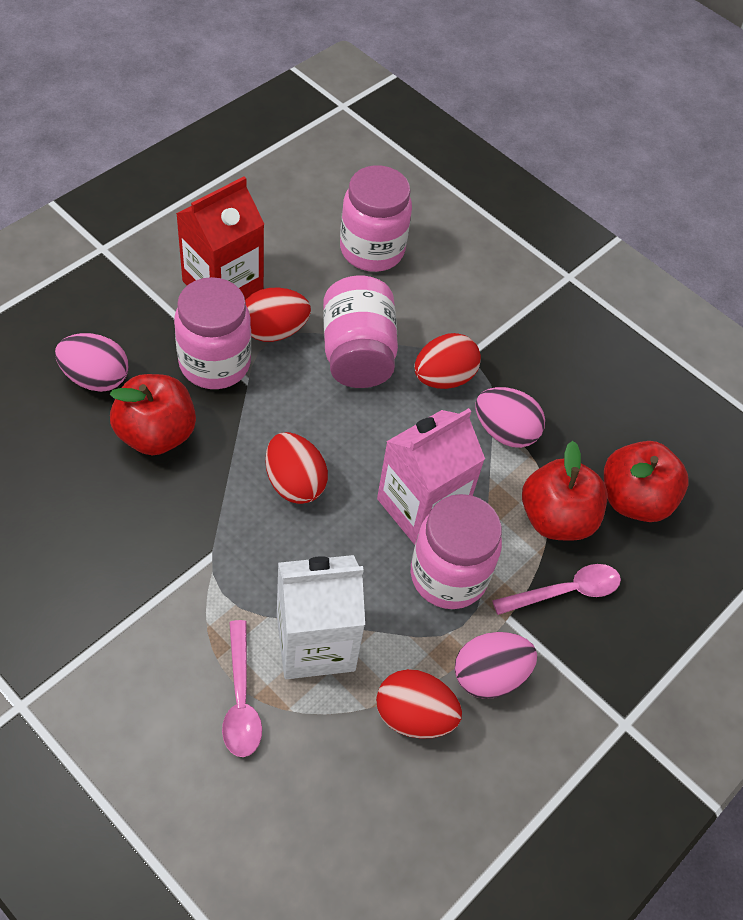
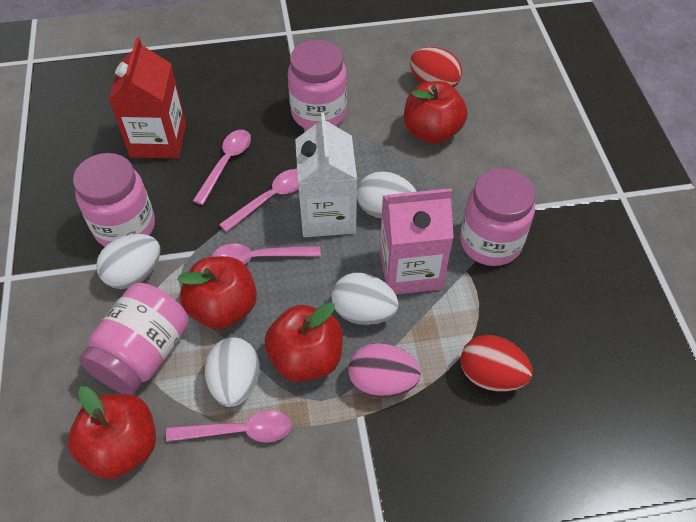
pink egg: 3 -> 1
pink spoon: 2 -> 4
red apple: 3 -> 4
red egg: 4 -> 2
white egg: 0 -> 4

